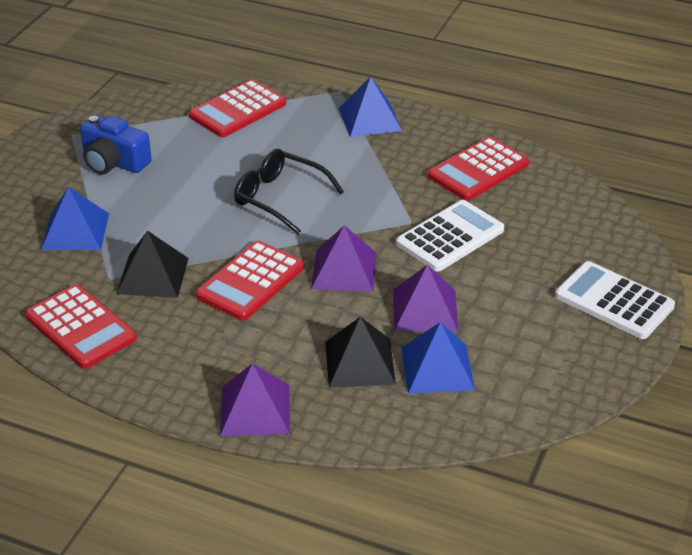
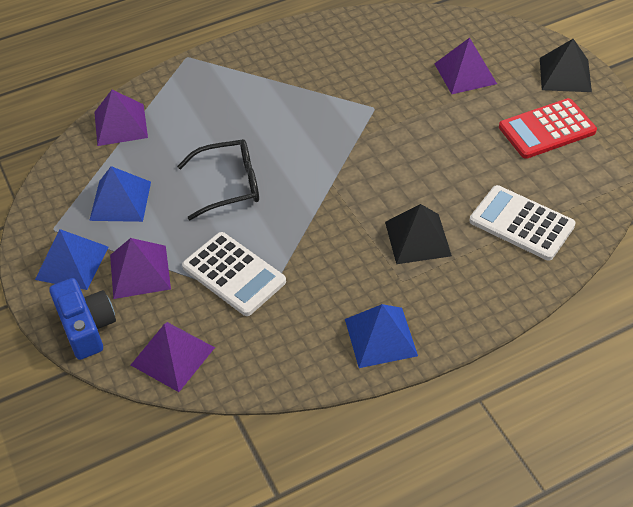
purple pyramid: 3 -> 4
red calculator: 4 -> 1

